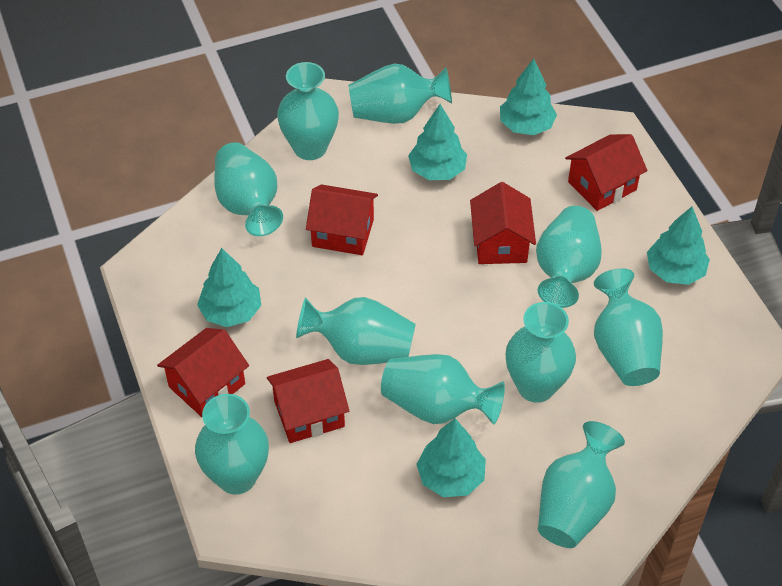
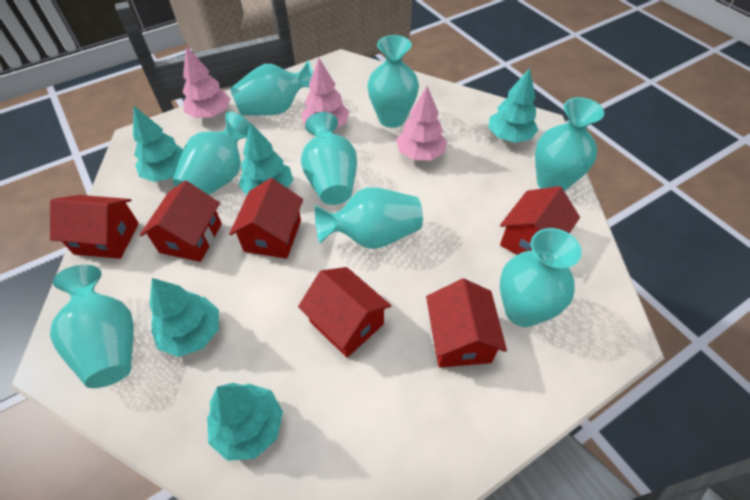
pink tree: 0 -> 3
red house: 5 -> 6
turquoise vase: 10 -> 8

